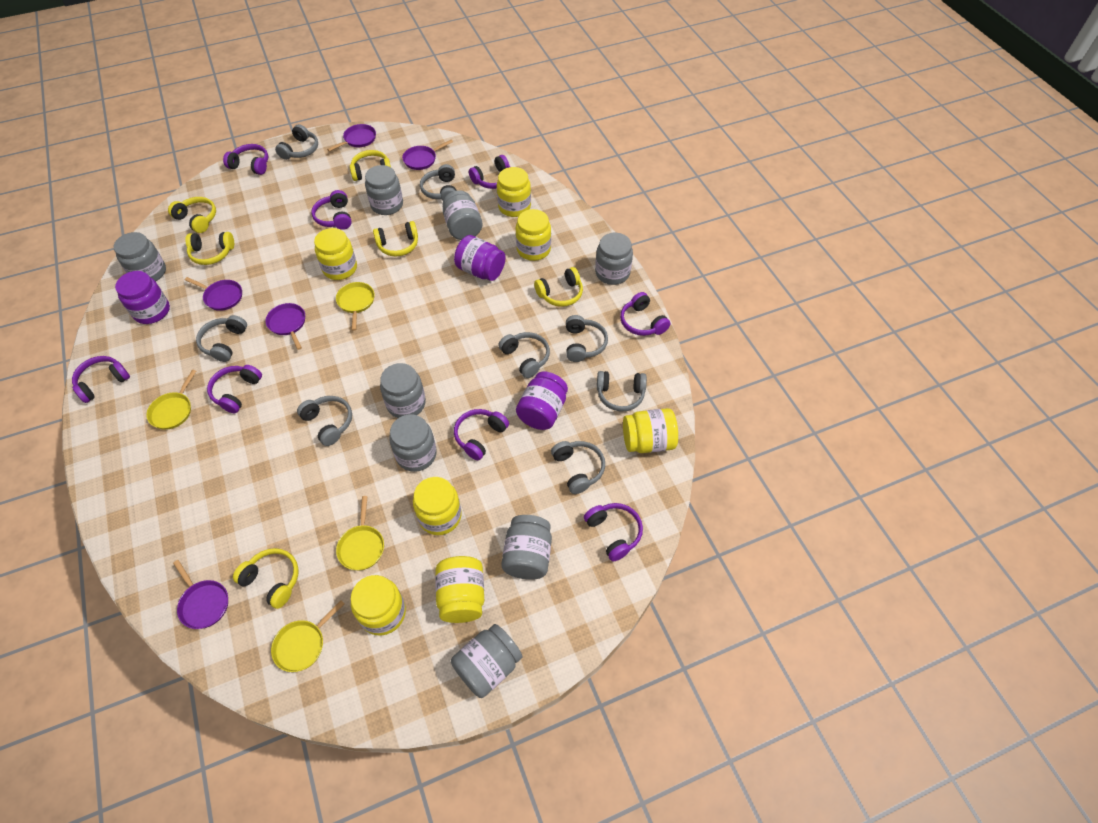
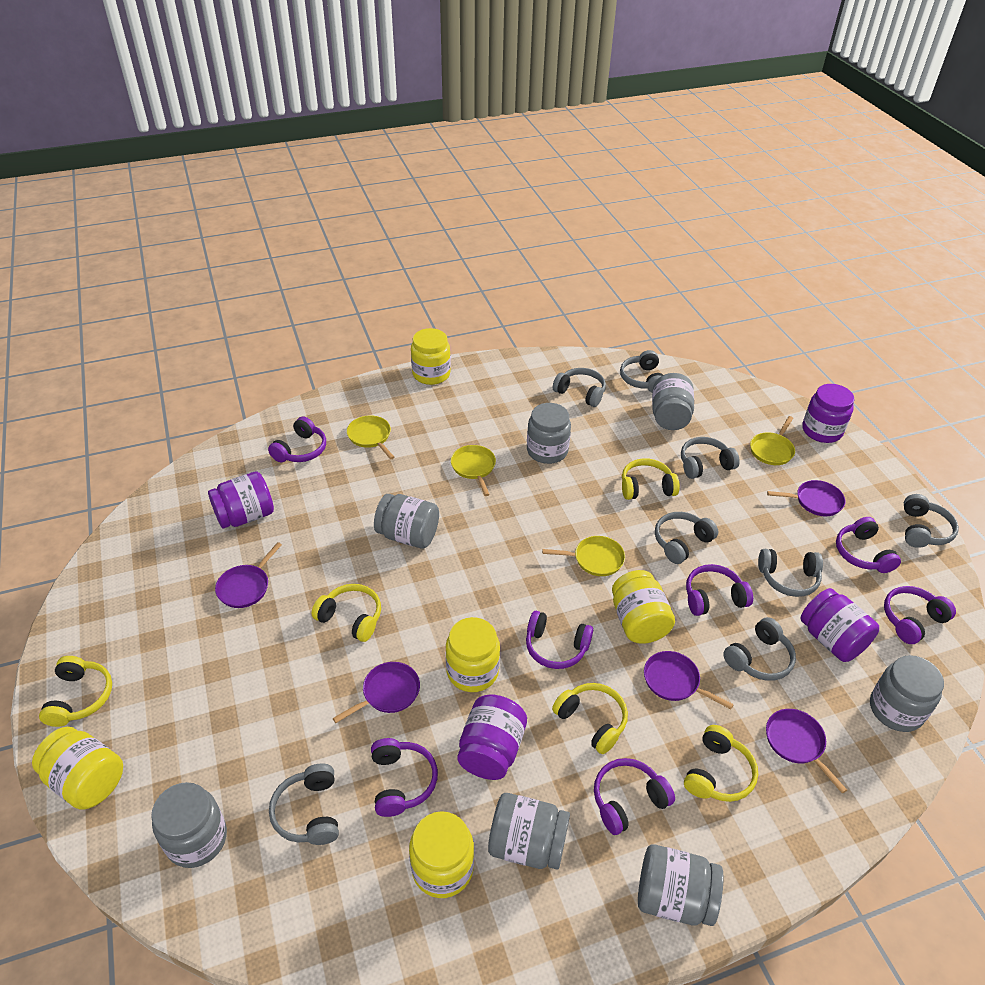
grey jar: 8 -> 7
purple headphones: 8 -> 7
purple jar: 3 -> 4
yellow headphones: 6 -> 5
yellow jar: 7 -> 5

